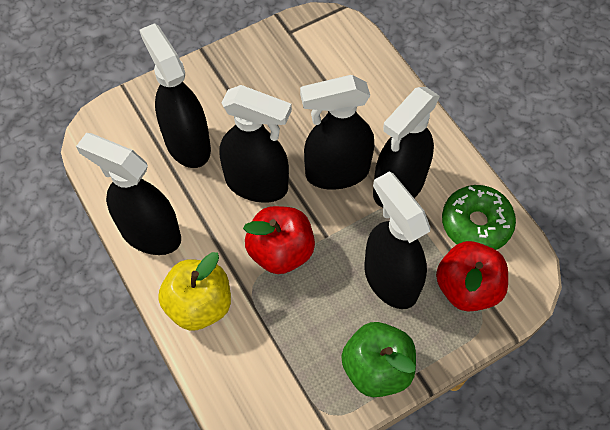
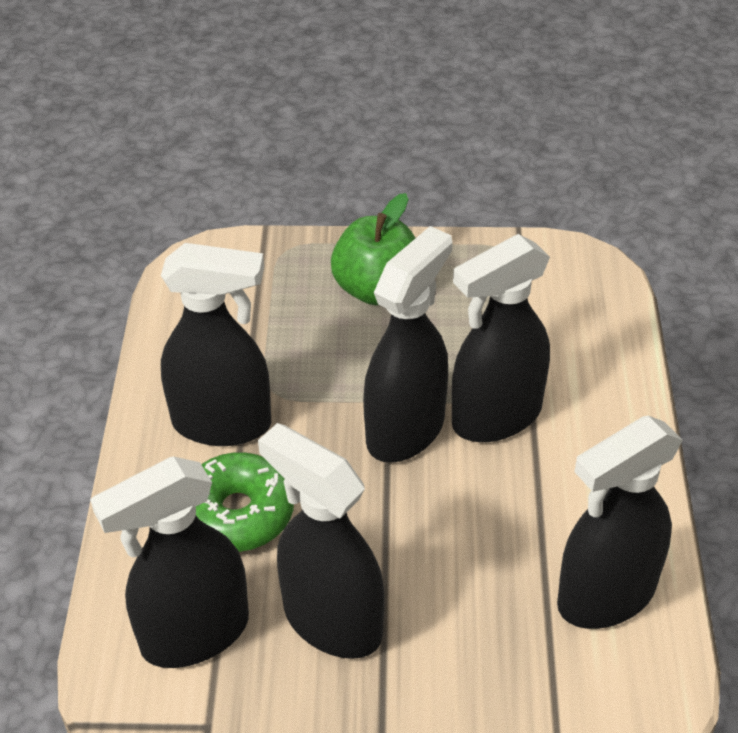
red apple: 2 -> 0
yellow apple: 1 -> 0

